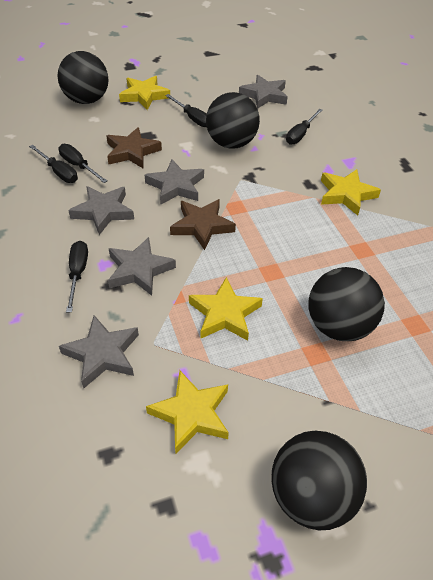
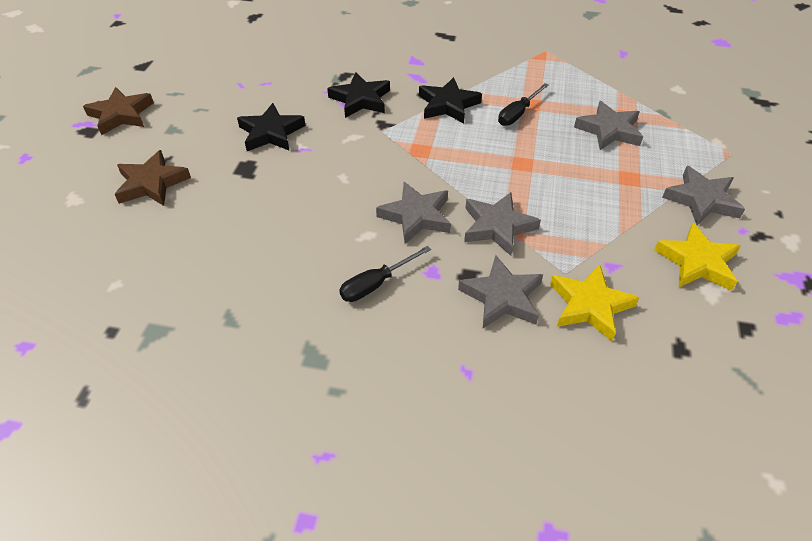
black ball: 4 -> 0
black screwdriver: 5 -> 2
black star: 0 -> 3
yellow star: 4 -> 2

